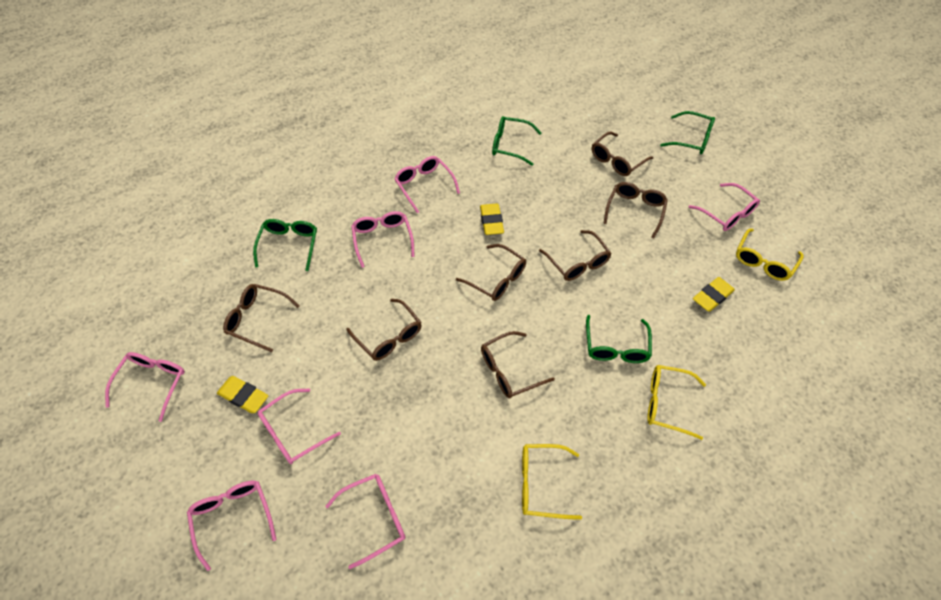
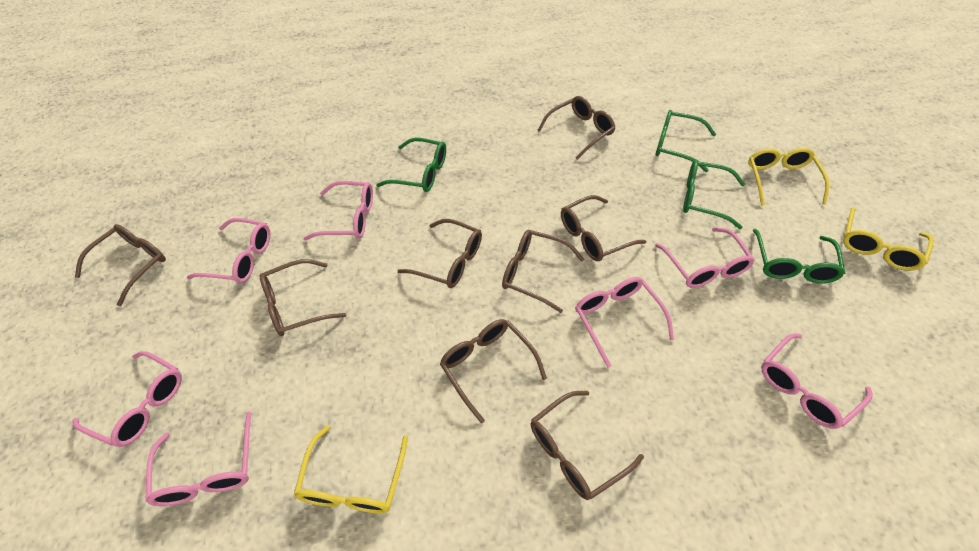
brown glasses: 7 -> 8
yellow eraser: 3 -> 0

